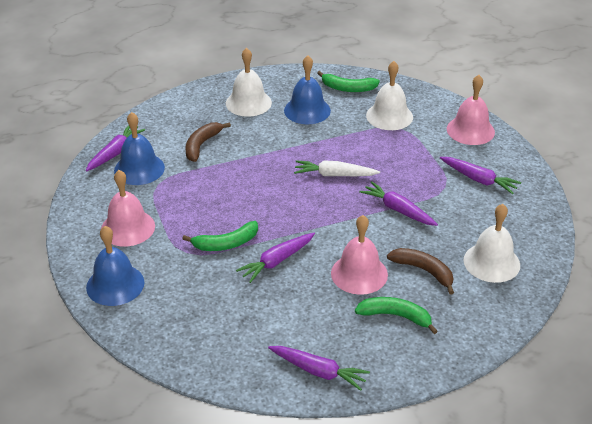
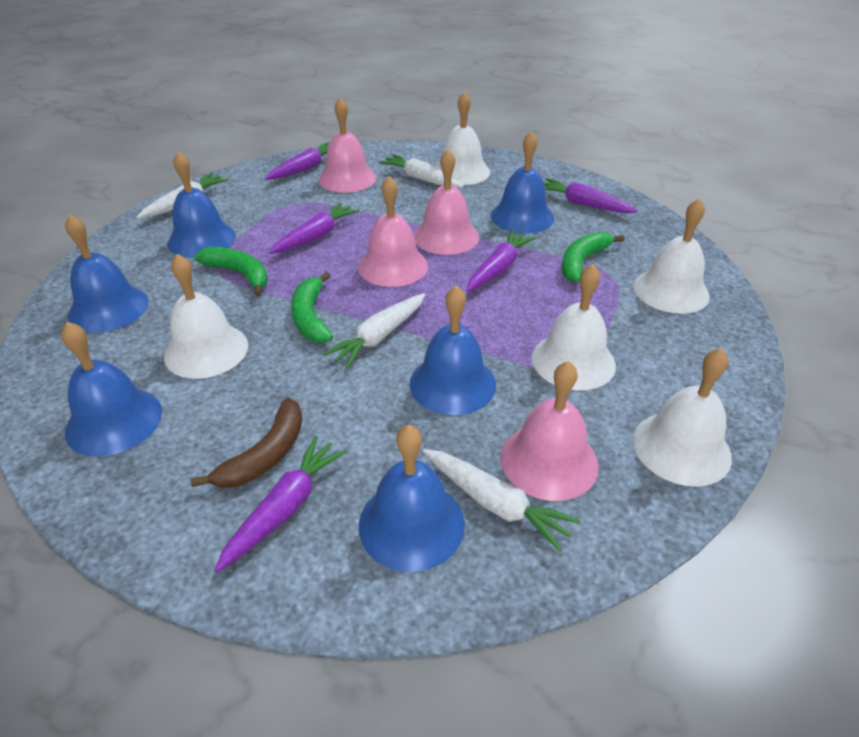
blue bell: 3 -> 6
brown banana: 2 -> 1
pink bell: 3 -> 4
white bell: 3 -> 5
white carrot: 1 -> 4

